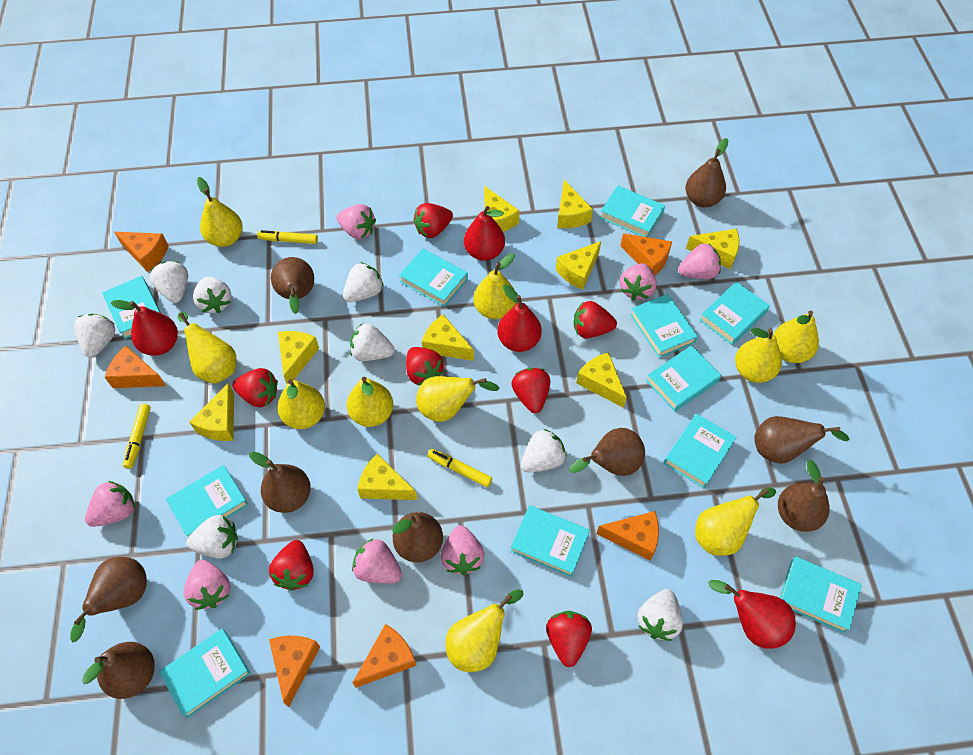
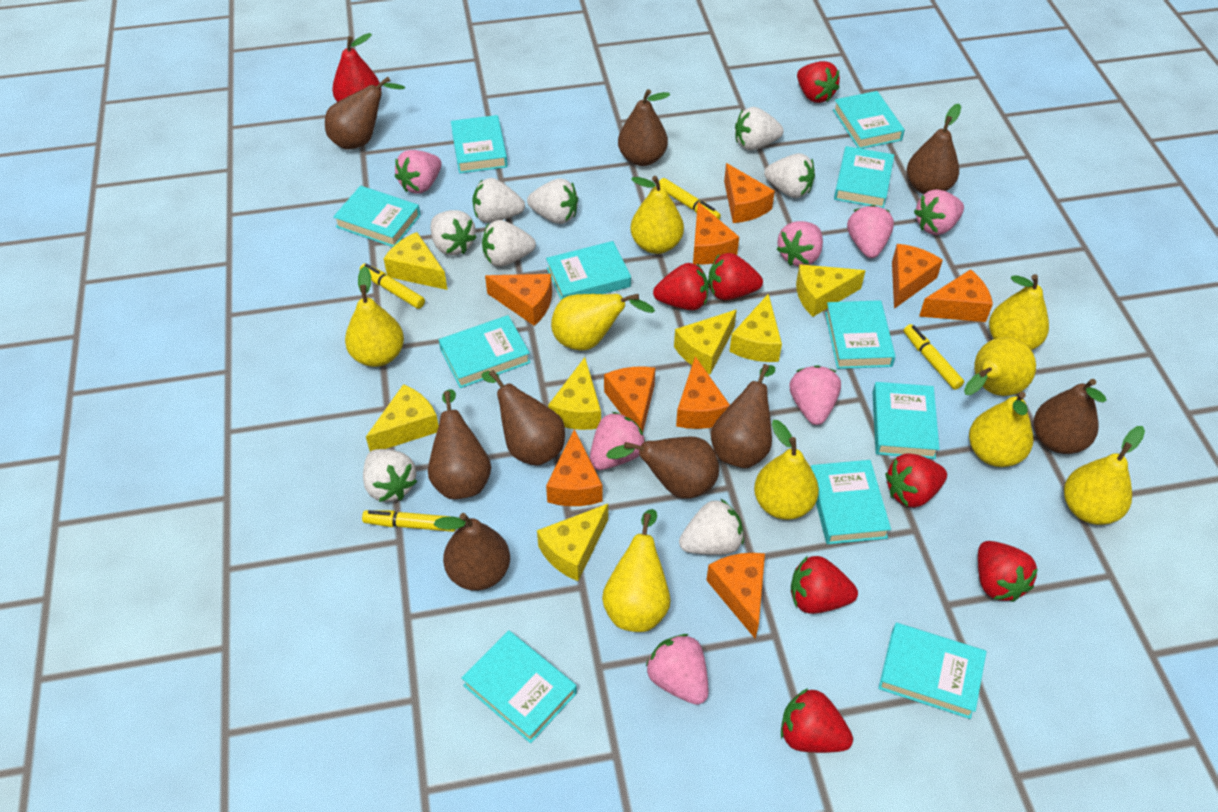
orange cheese: 6 -> 9
red pear: 4 -> 1
yellow cheese: 9 -> 7
yellow marker: 3 -> 4
yellow pear: 10 -> 9

